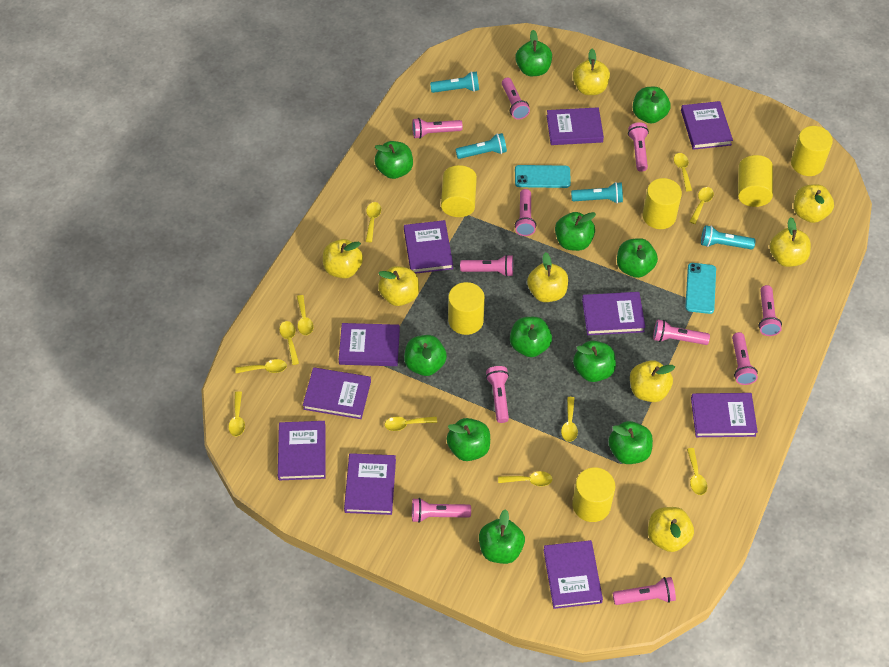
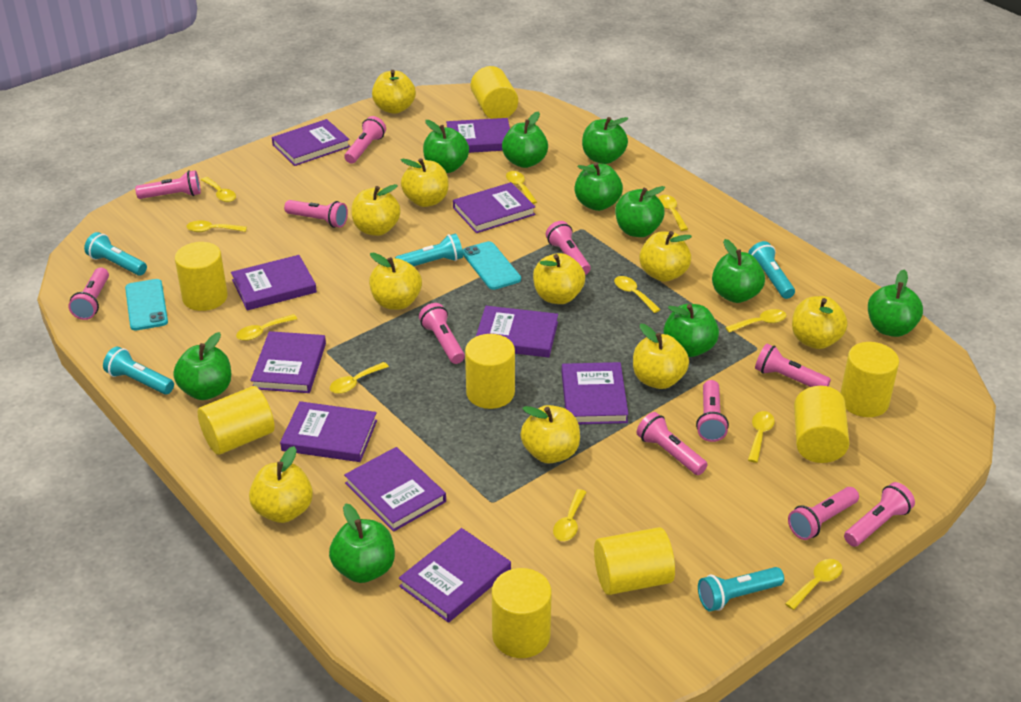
green apple: 11 -> 10
turquoise flashlight: 4 -> 5
yellow apple: 8 -> 10
yellow cylinder: 6 -> 8

